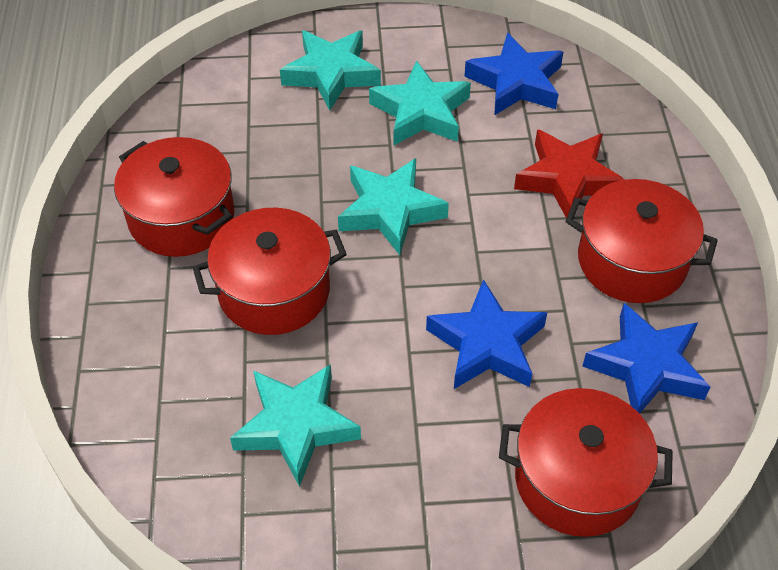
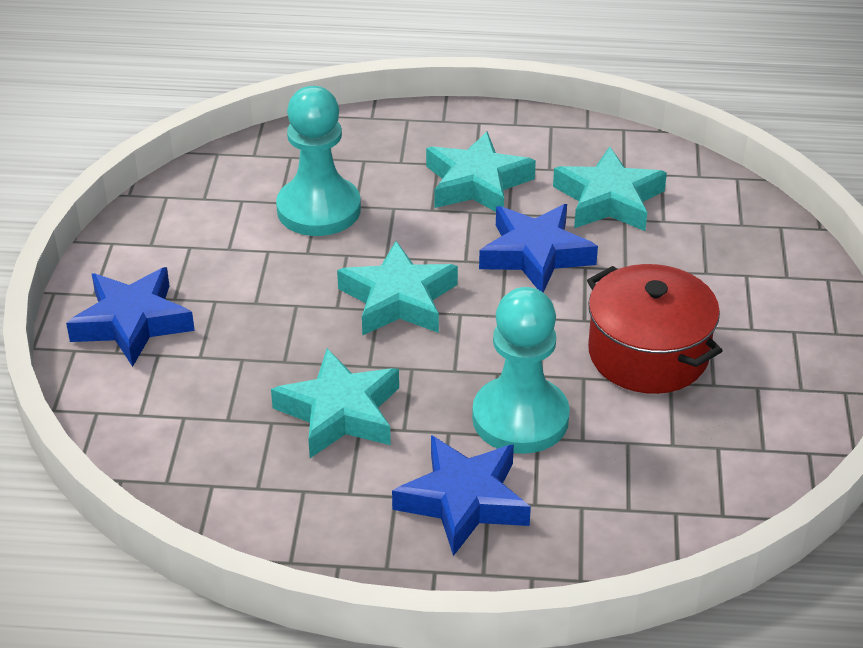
red pot: 4 -> 1
red star: 1 -> 0
turquoise pawn: 0 -> 2

